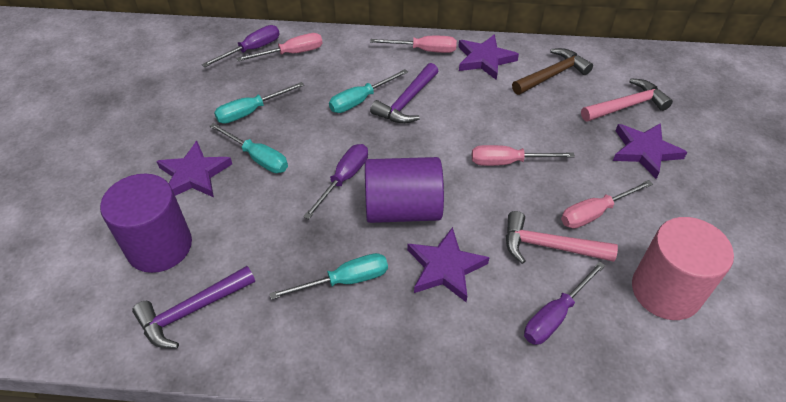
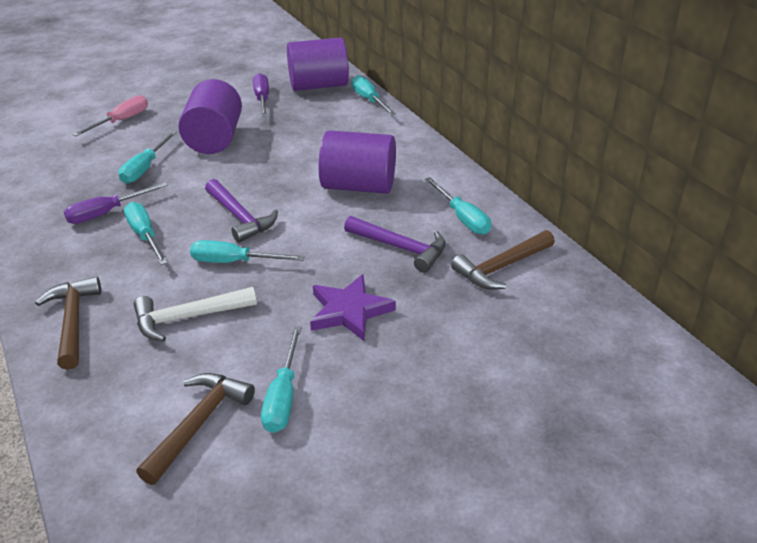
brown hammer: 1 -> 3
pink cylinder: 1 -> 0
pink hammer: 2 -> 0
pink screwdriver: 4 -> 1
purple cylinder: 2 -> 3
purple screwdriver: 3 -> 2
purple star: 4 -> 1
turquoise screwdriver: 4 -> 6
white hammer: 0 -> 1

